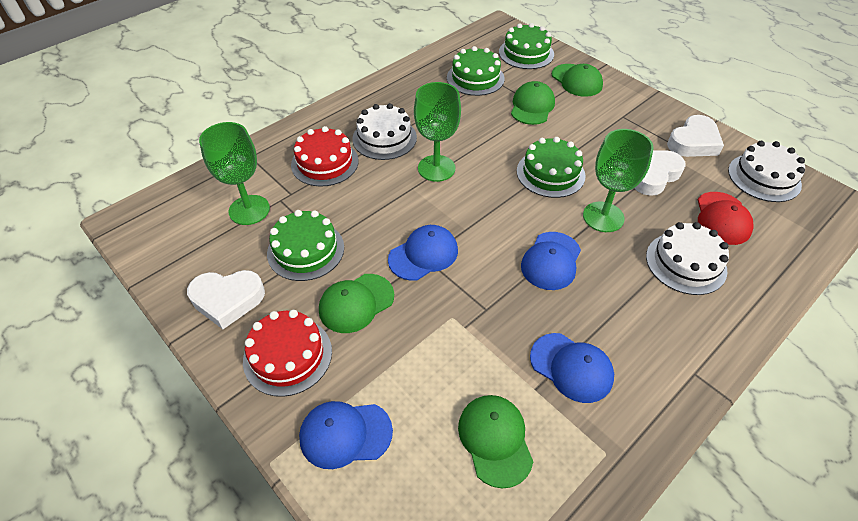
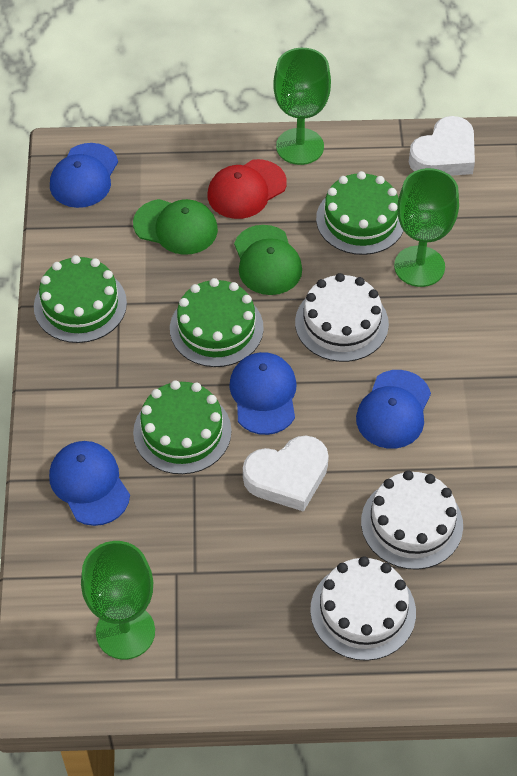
green cap: 4 -> 2
red cake: 2 -> 0
white heart: 3 -> 2

